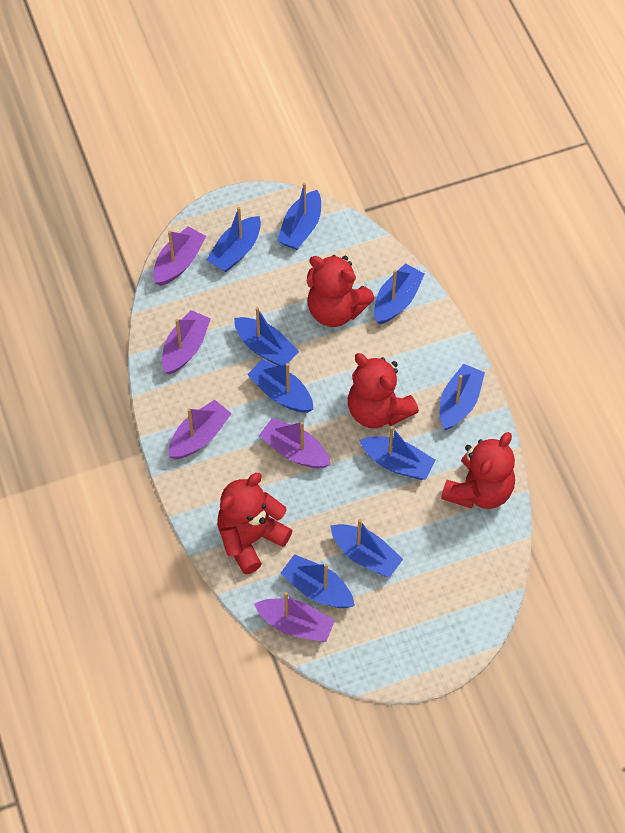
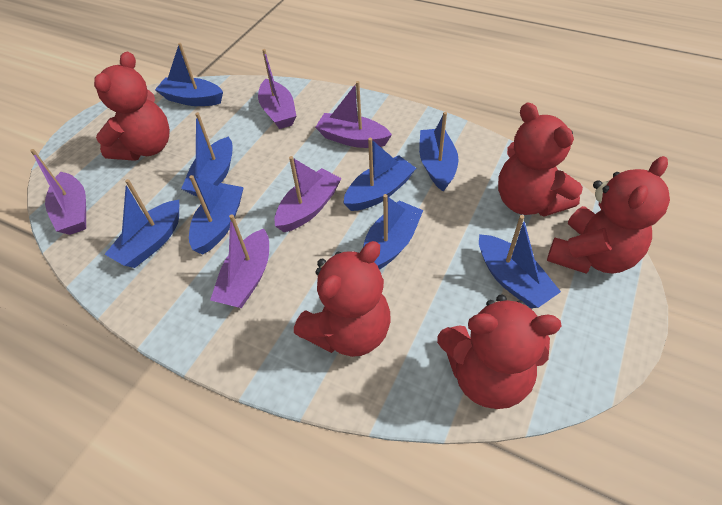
blue boat: 9 -> 8
red teddy bear: 4 -> 5

